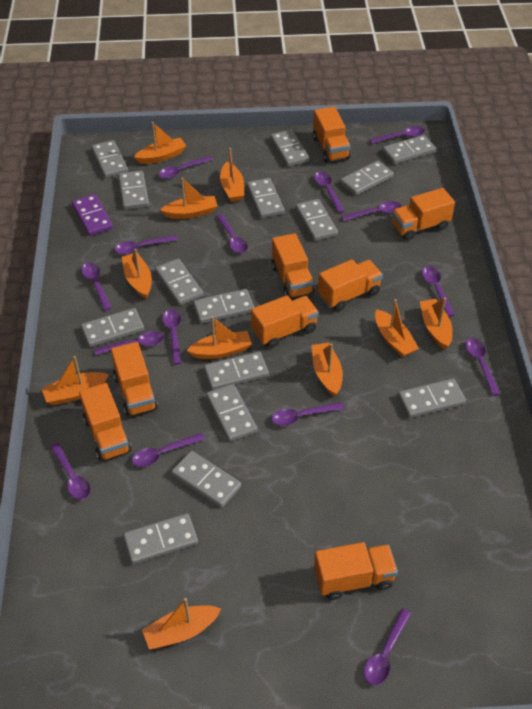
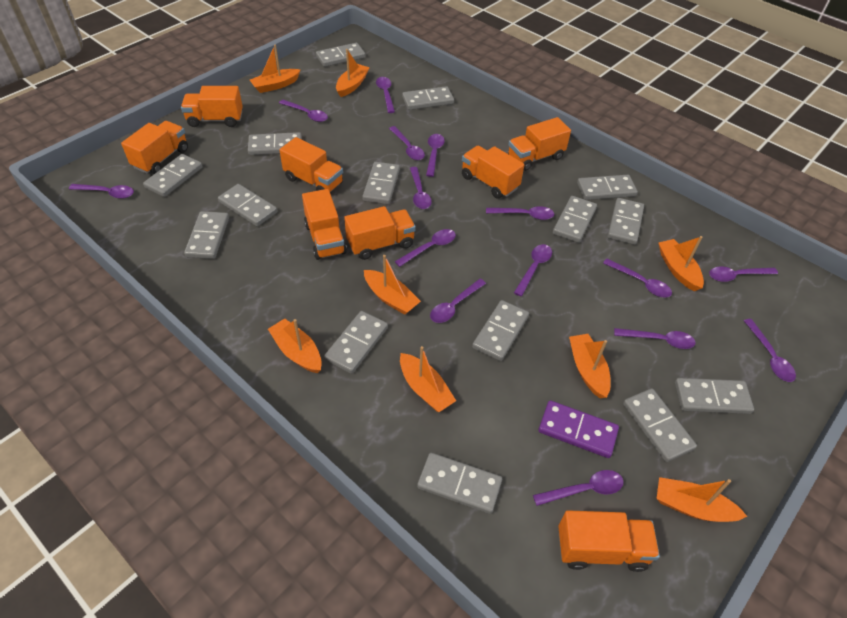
orange boat: 10 -> 8

